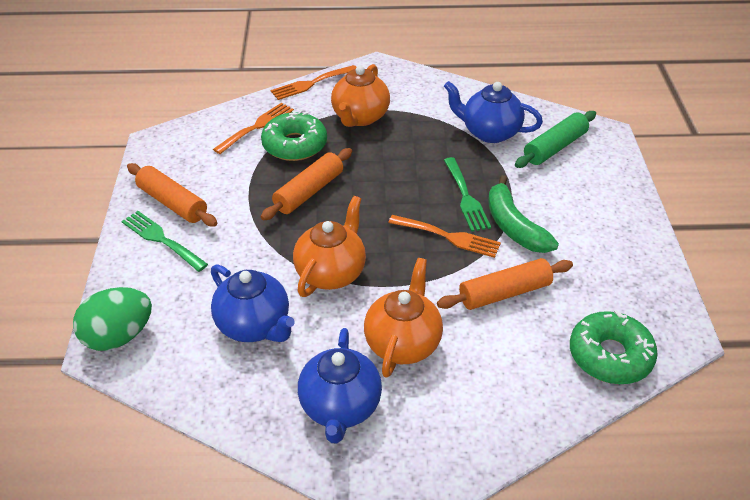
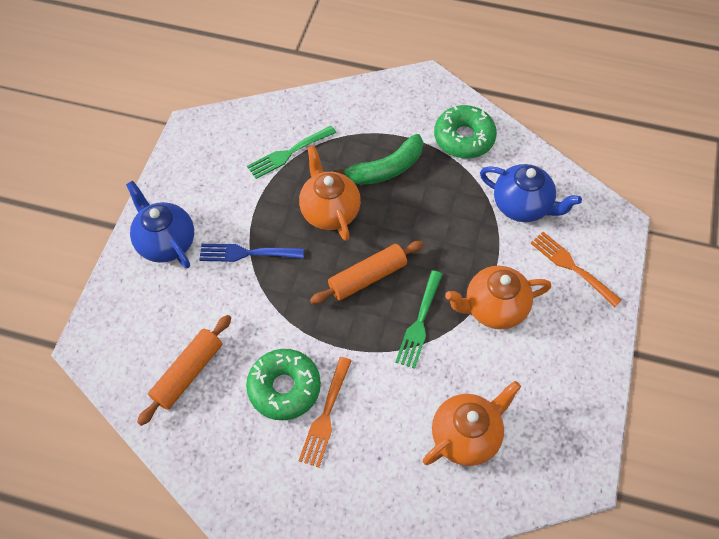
blue fork: 0 -> 1
blue teapot: 3 -> 2
green egg: 1 -> 0
green rolling pin: 1 -> 0
orange fork: 3 -> 2
orange rolling pin: 3 -> 2

